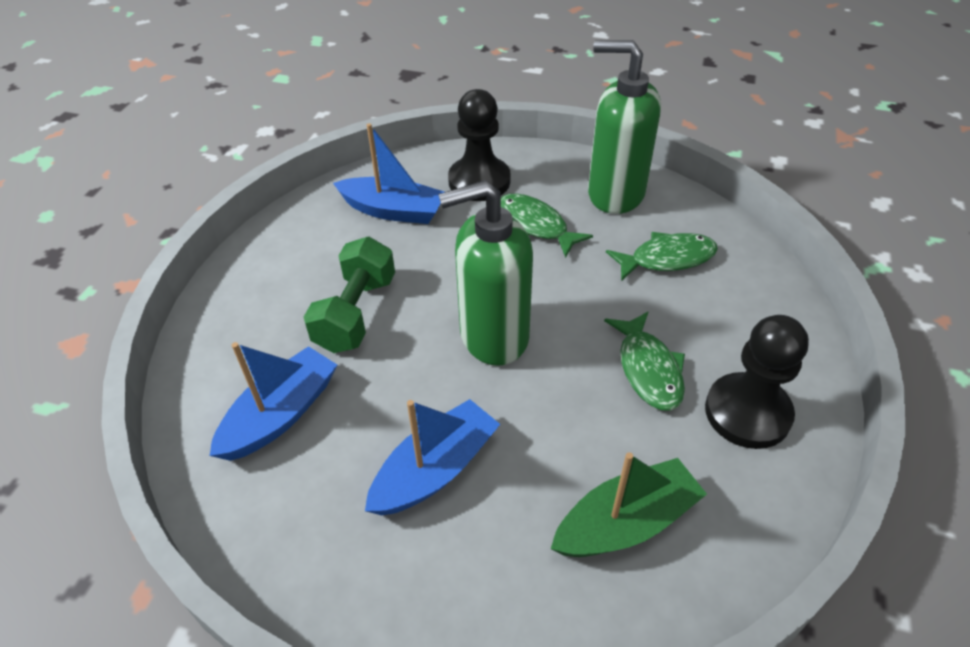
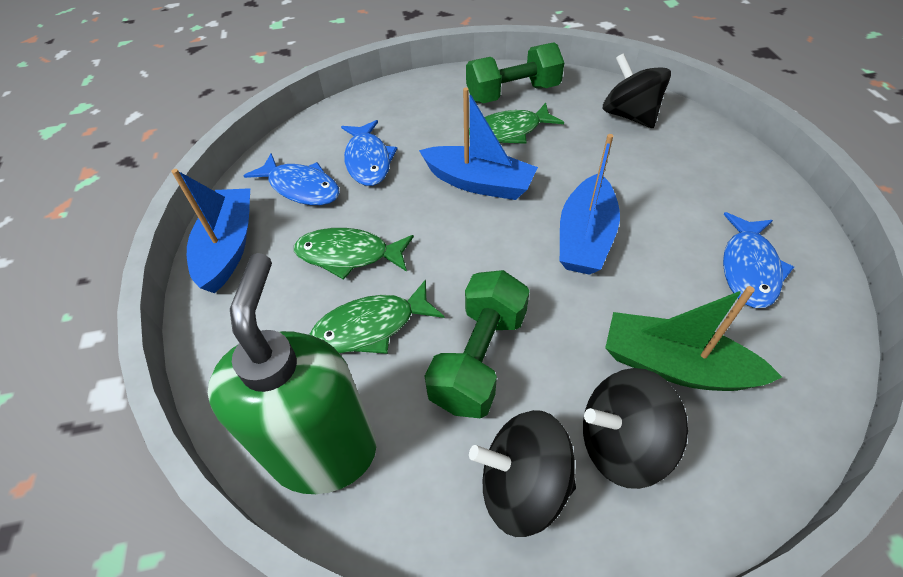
black pawn: 2 -> 0
black spinning top: 0 -> 3
blue fish: 0 -> 3
green dumbbell: 1 -> 2
green soap dispenser: 2 -> 1

